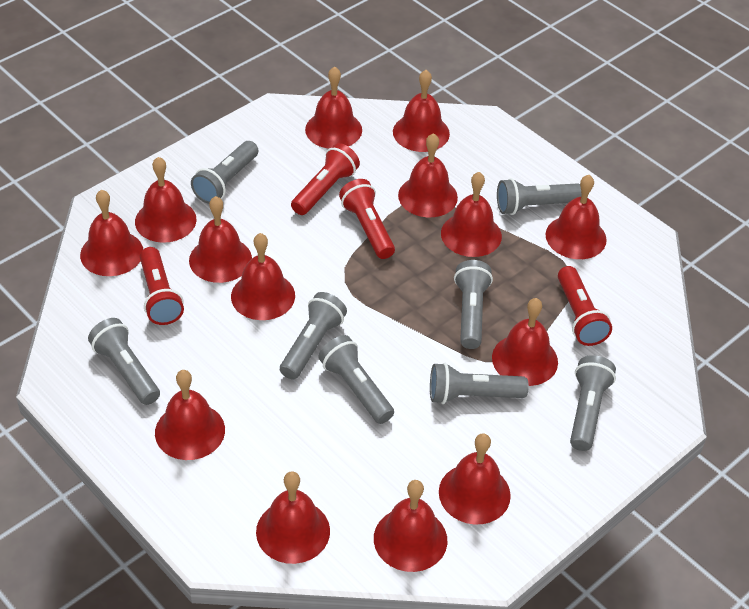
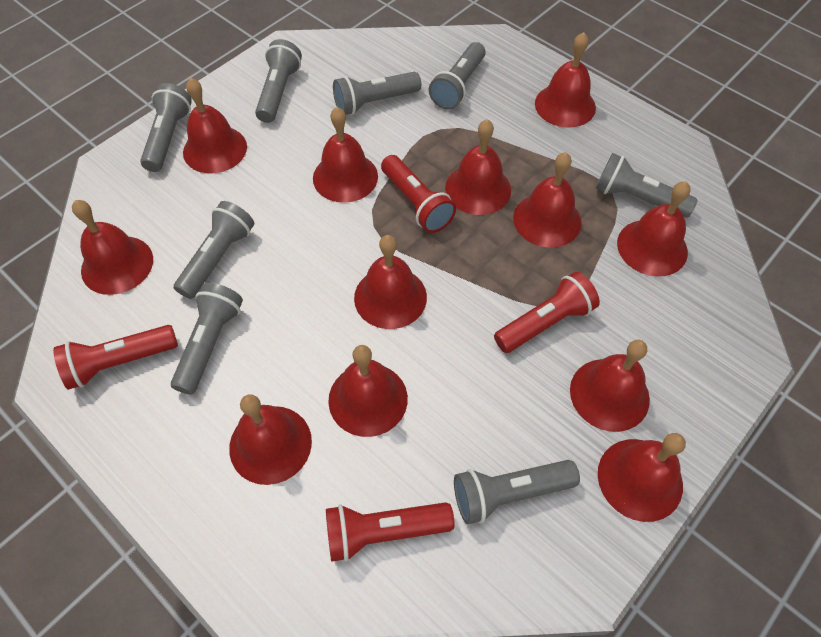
red bell: 14 -> 12

